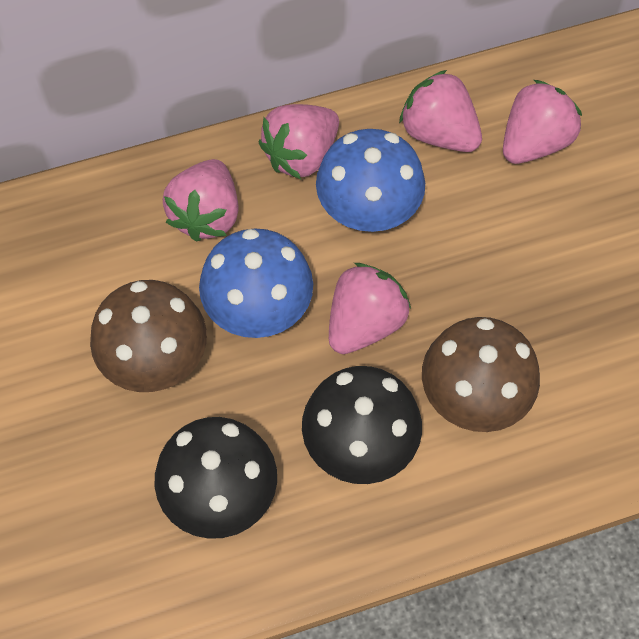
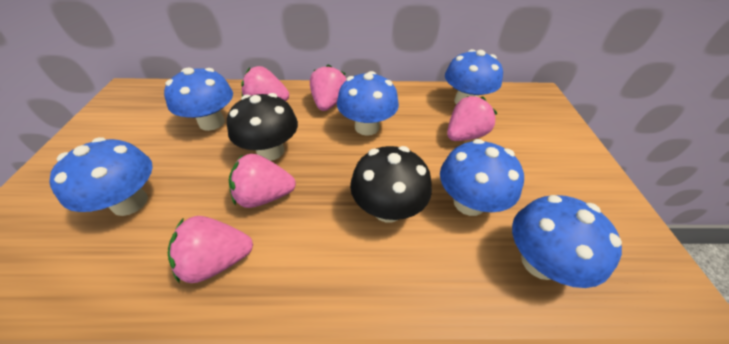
blue mushroom: 2 -> 6
brown mushroom: 2 -> 0

